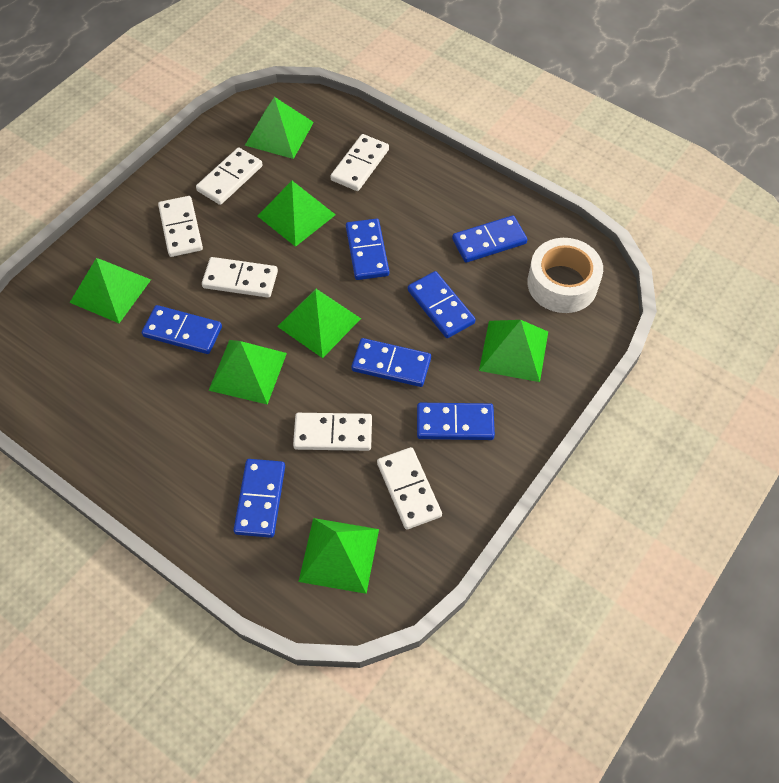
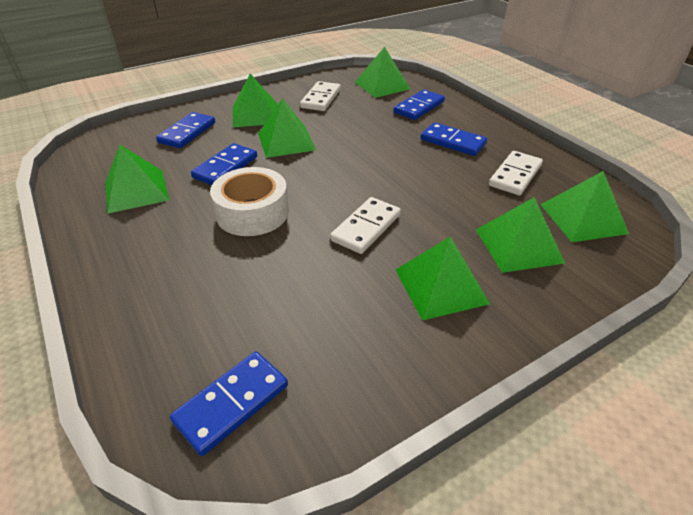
blue domino: 7 -> 5
white domino: 6 -> 3

